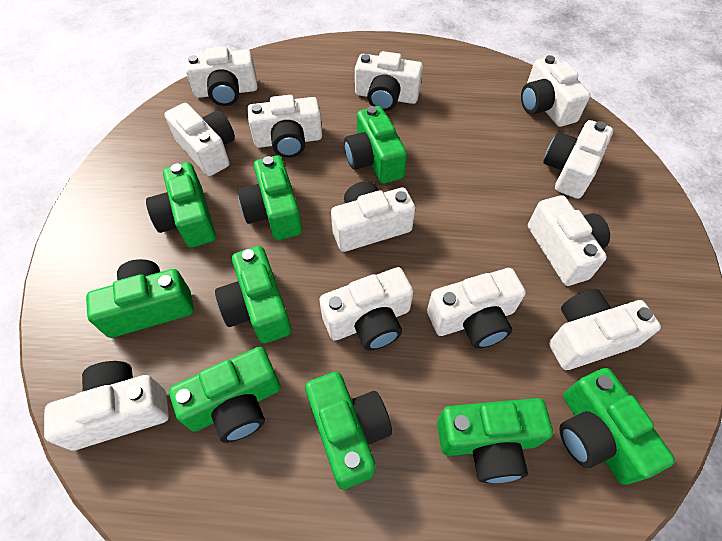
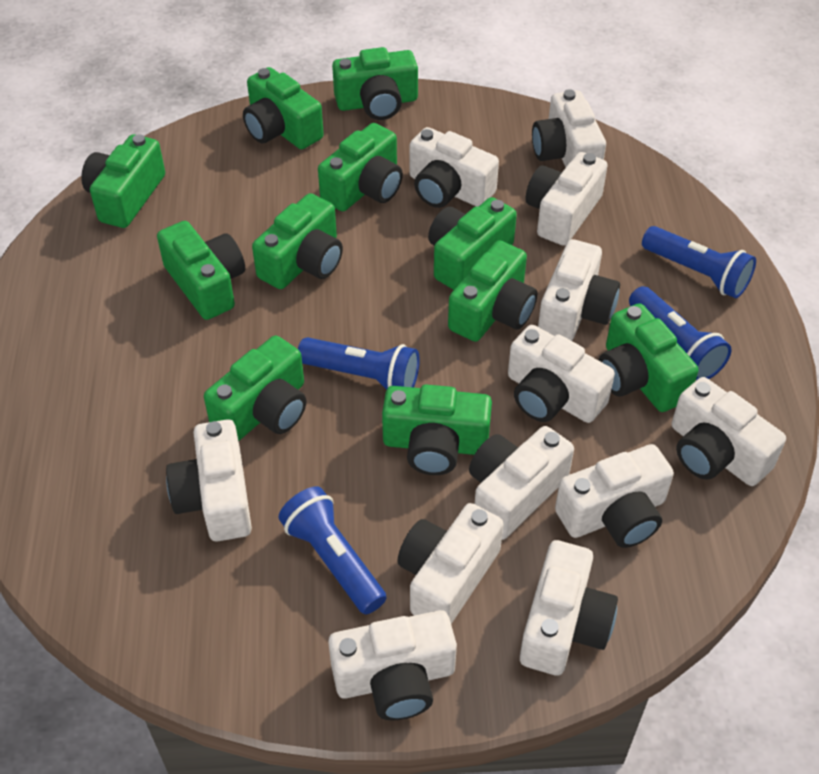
blue flashlight: 0 -> 4
green camera: 9 -> 11

